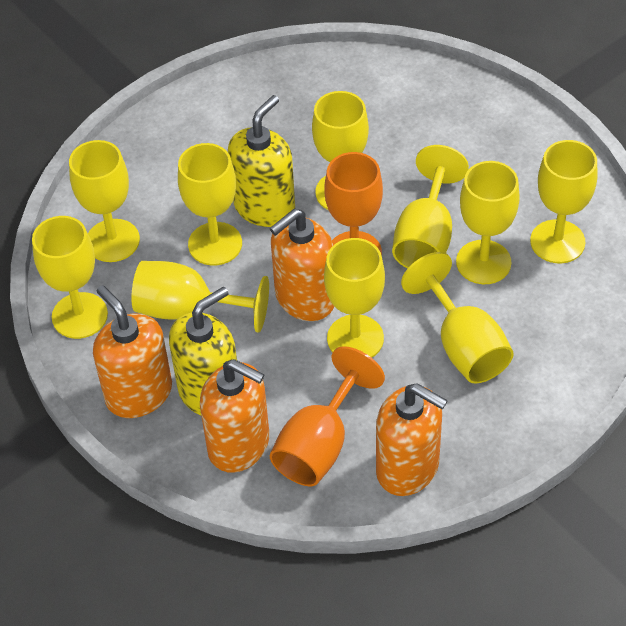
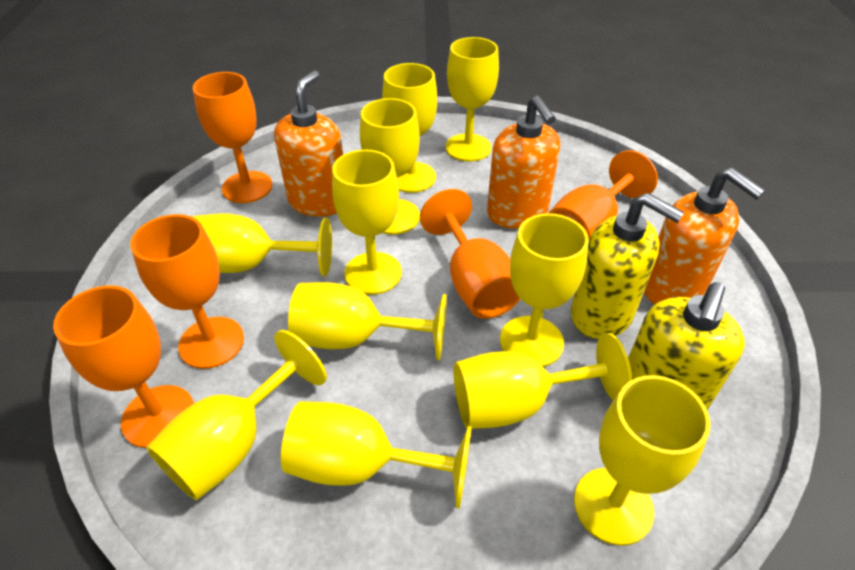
orange goblet: 2 -> 5
orange soap dispenser: 4 -> 3
yellow goblet: 10 -> 11

